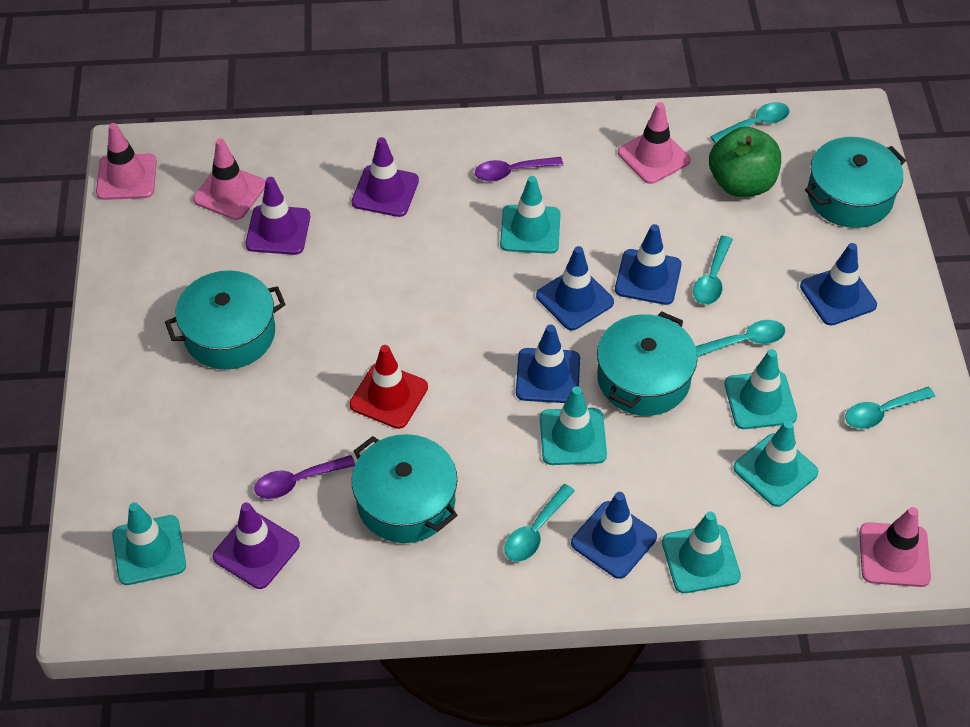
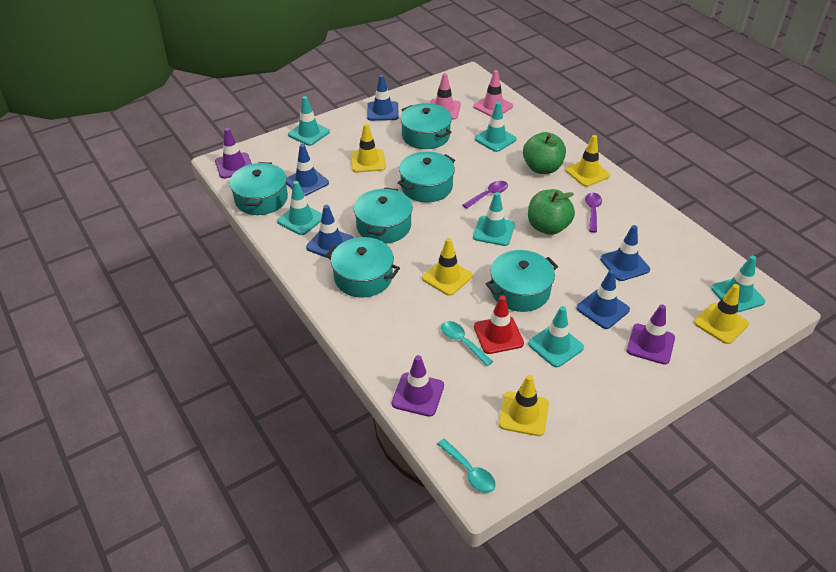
green apple: 1 -> 2
pink traffic cone: 4 -> 2
turquoise pot: 4 -> 6
turquoise spoon: 5 -> 2
yellow traffic cone: 0 -> 5

